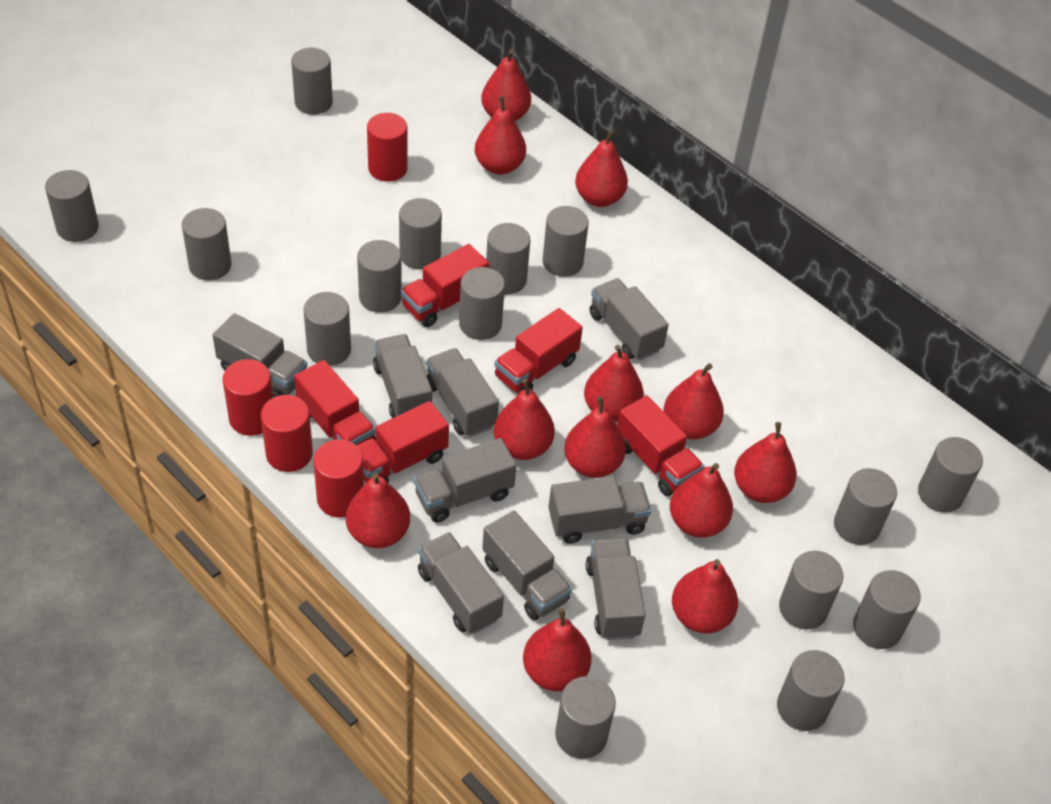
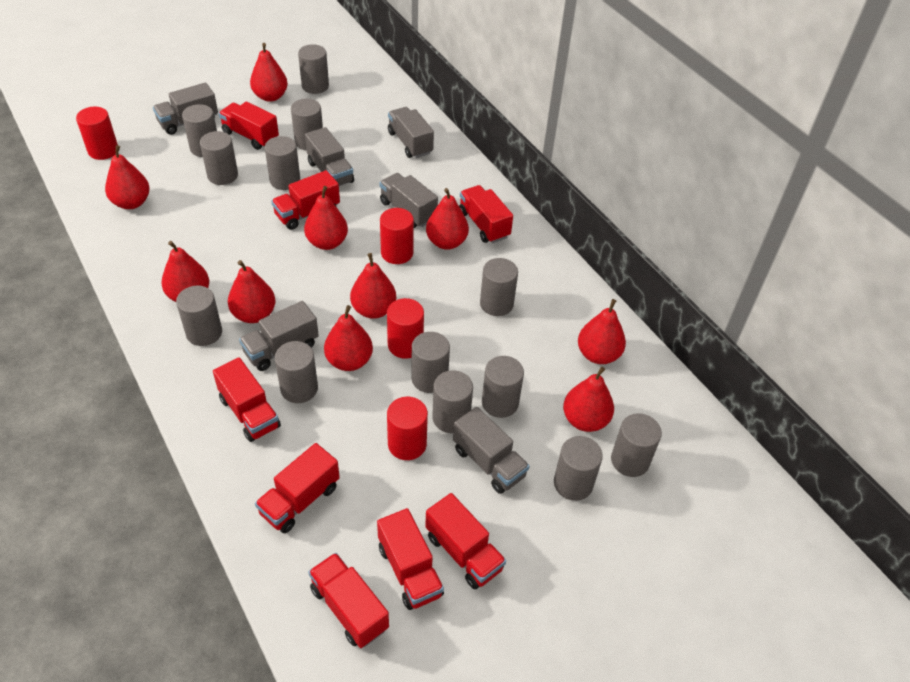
grey cylinder: 15 -> 13
grey truck: 9 -> 6
red pear: 12 -> 10
red truck: 5 -> 8

